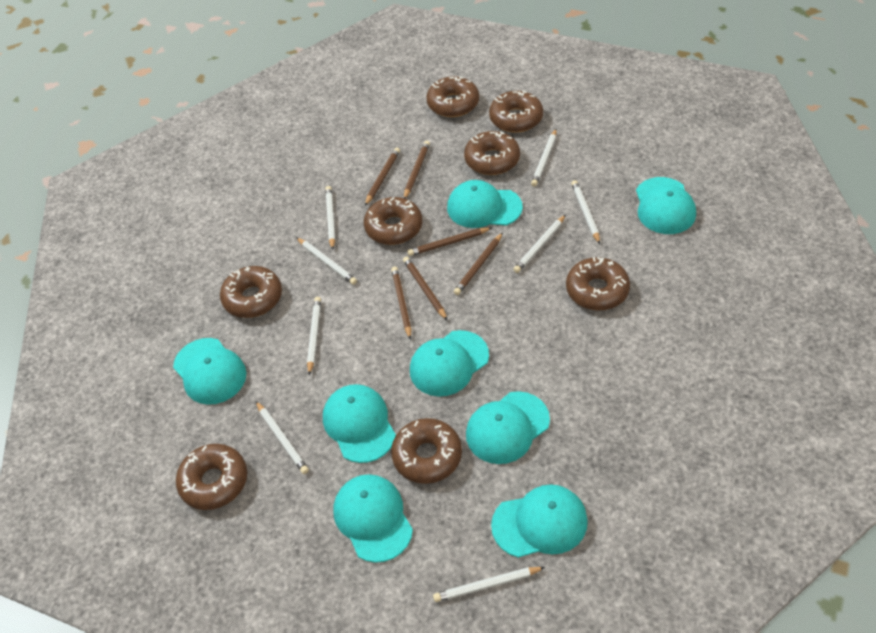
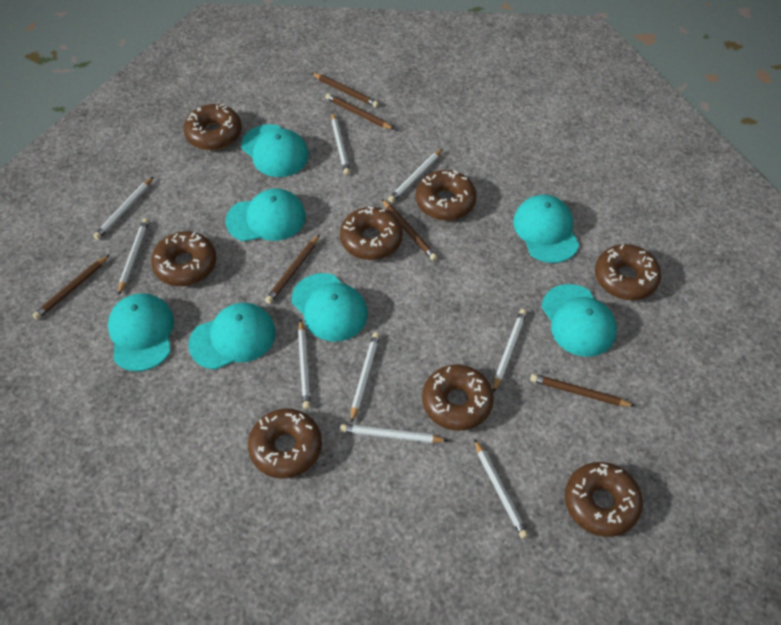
turquoise cap: 8 -> 7
white pencil: 8 -> 9

